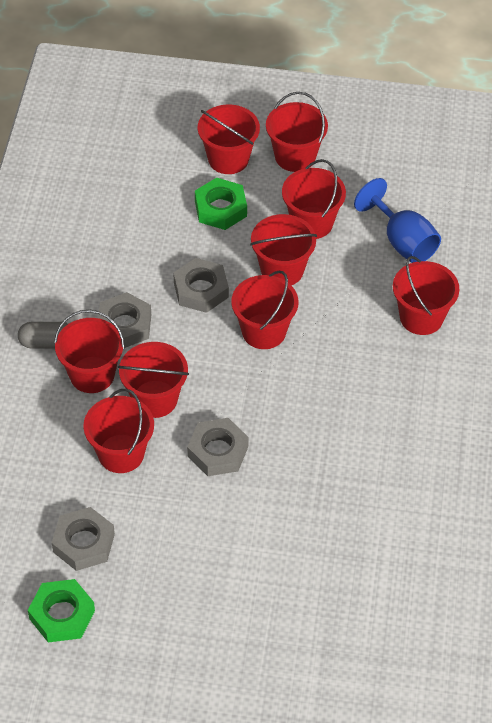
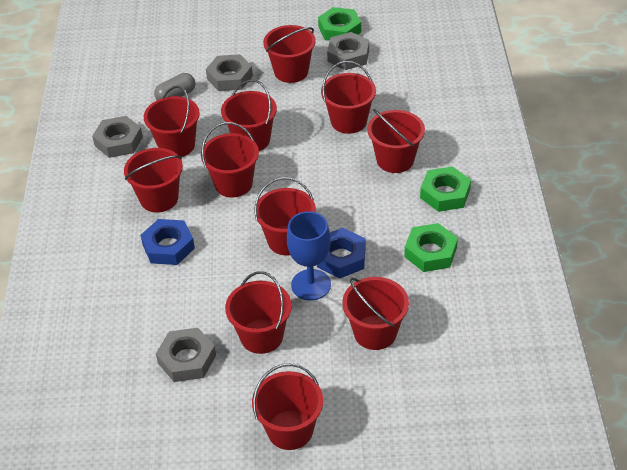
blue nut: 0 -> 2
green nut: 2 -> 3
red bucket: 9 -> 11

